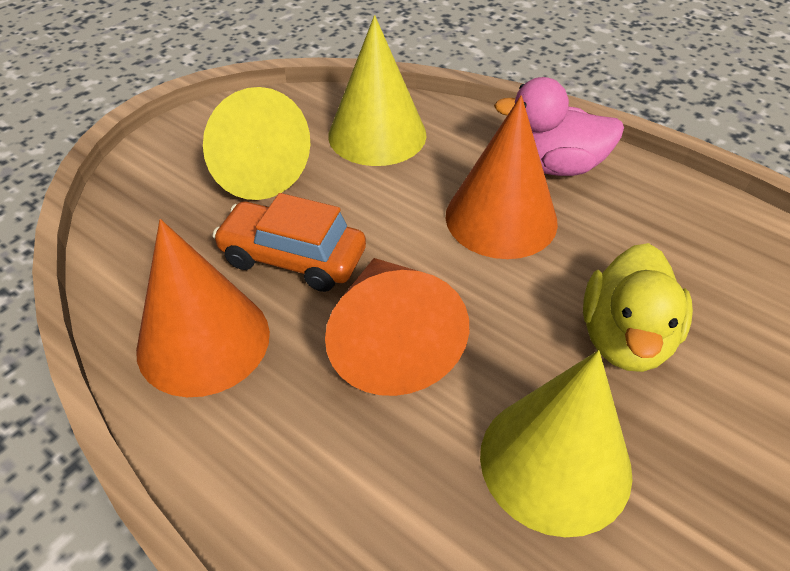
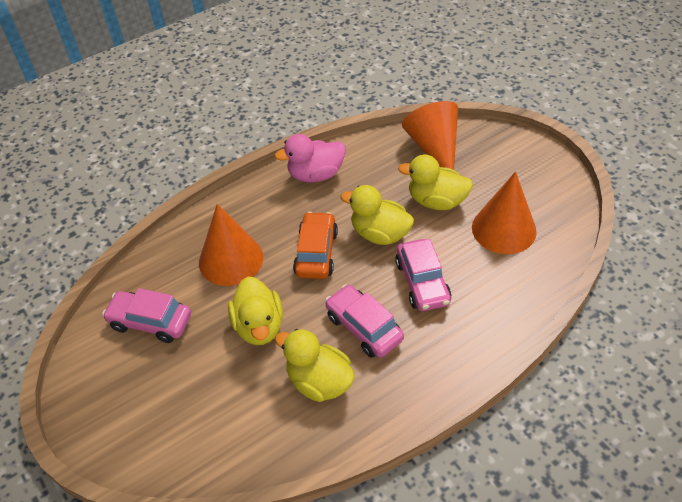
pink car: 0 -> 3
yellow cone: 3 -> 0
yellow duck: 1 -> 4

